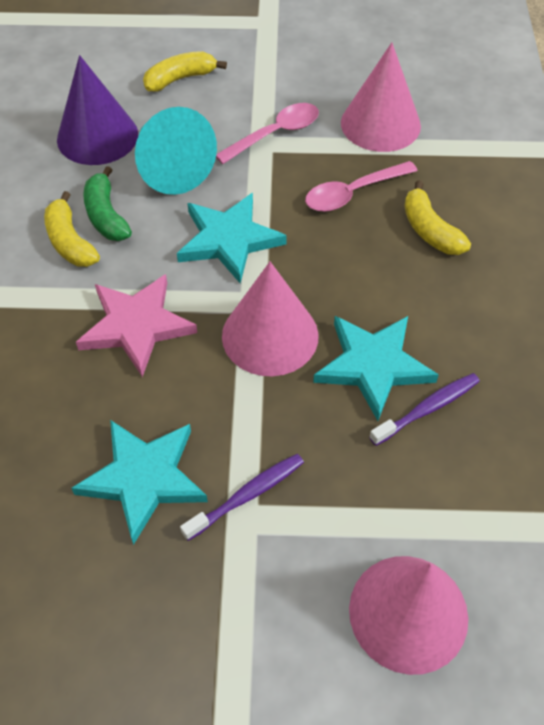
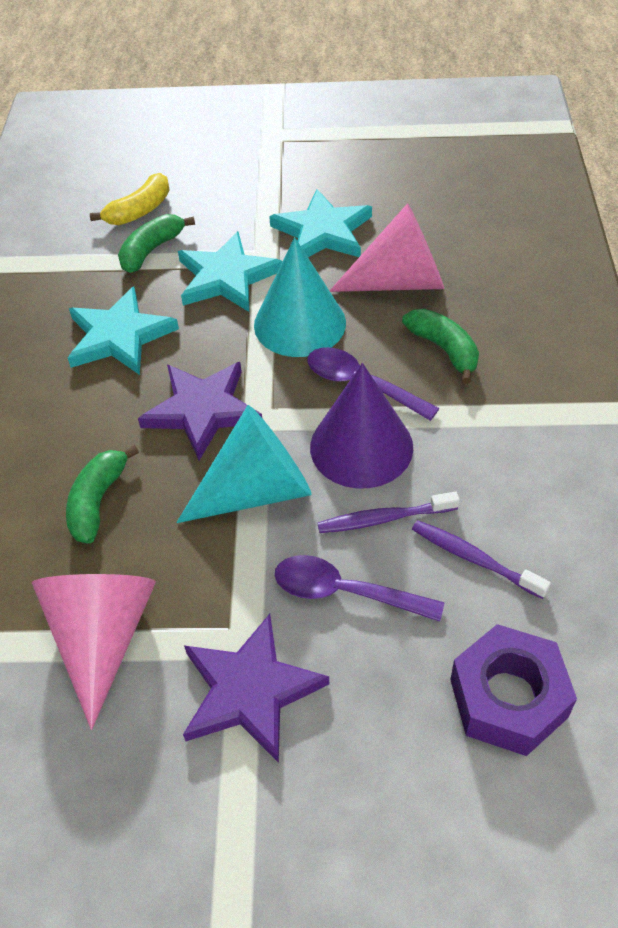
green banana: 1 -> 3
pink cone: 3 -> 2
pink spoon: 2 -> 0
pink star: 1 -> 0
purple nut: 0 -> 1
purple spoon: 0 -> 2
purple star: 0 -> 2
turquoise cone: 1 -> 2
yellow banana: 3 -> 1

